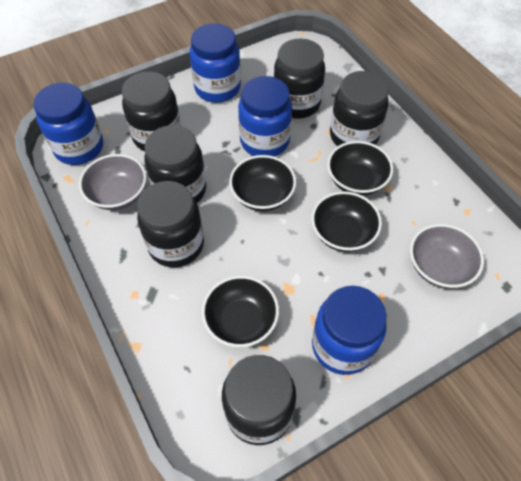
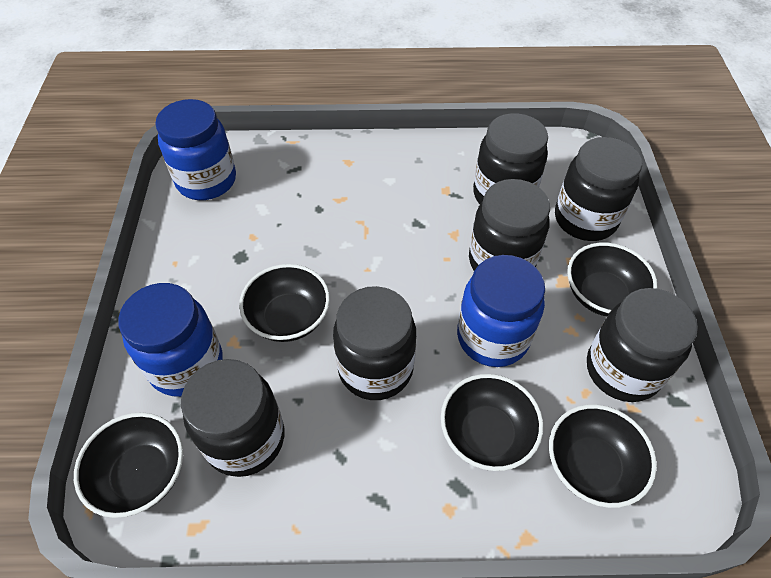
black bowl: 4 -> 5
blue jar: 4 -> 3
grey bowl: 2 -> 0

